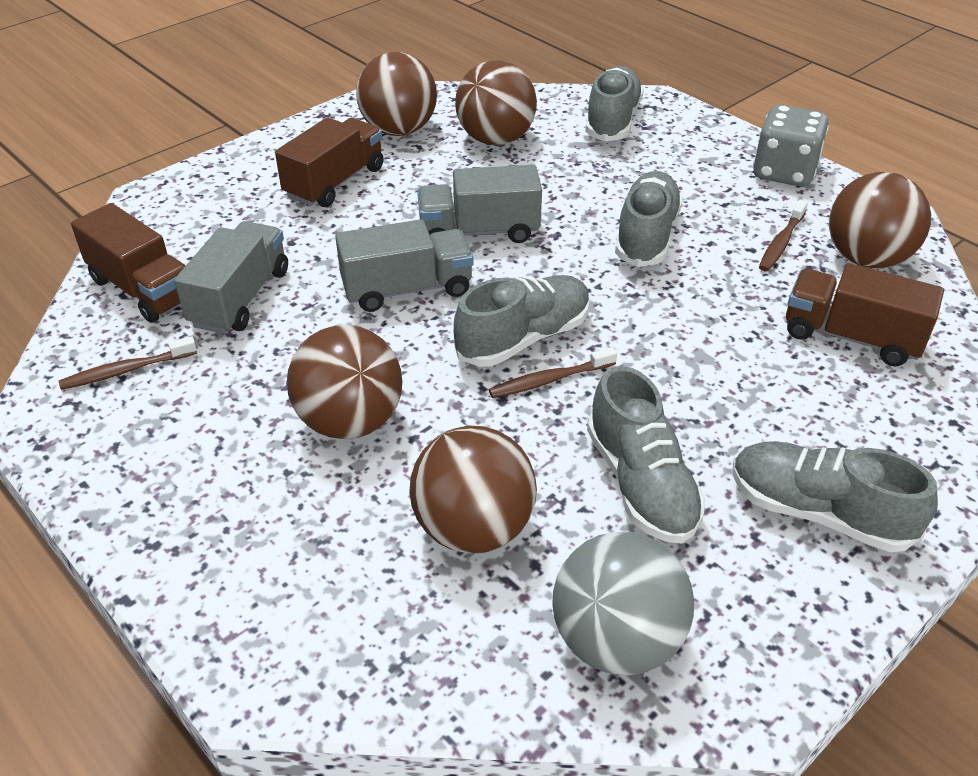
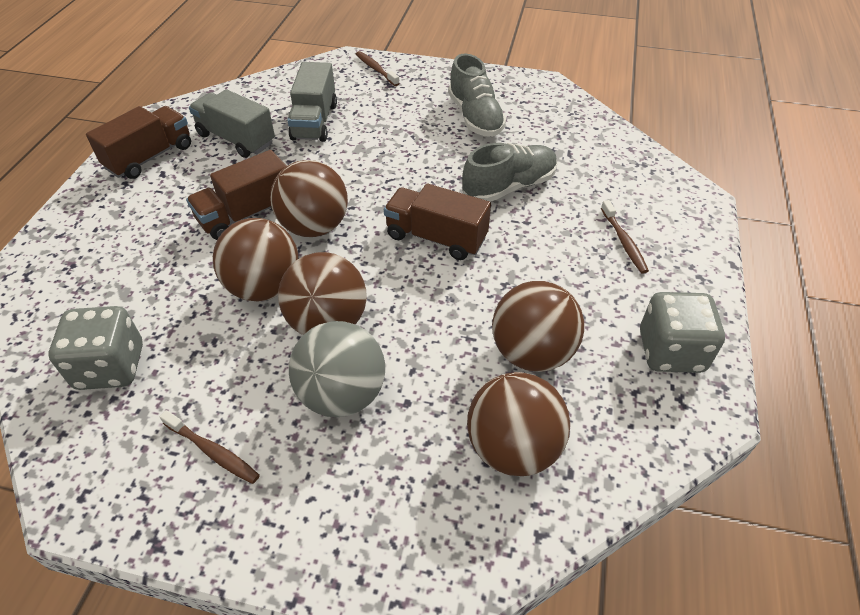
grey dice: 1 -> 2
grey shoe: 5 -> 2
grey truck: 3 -> 2

